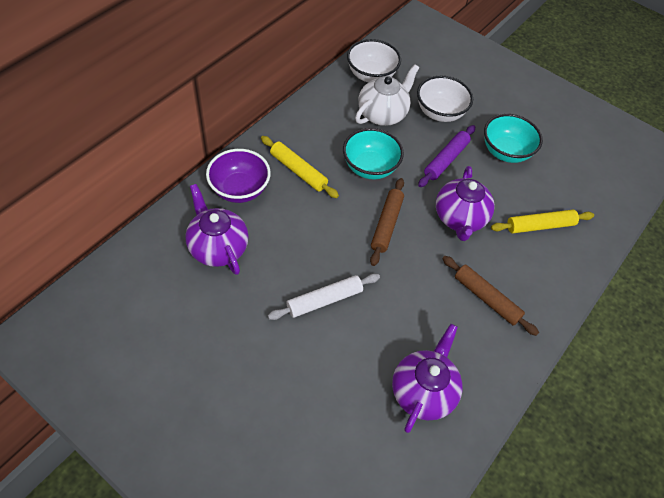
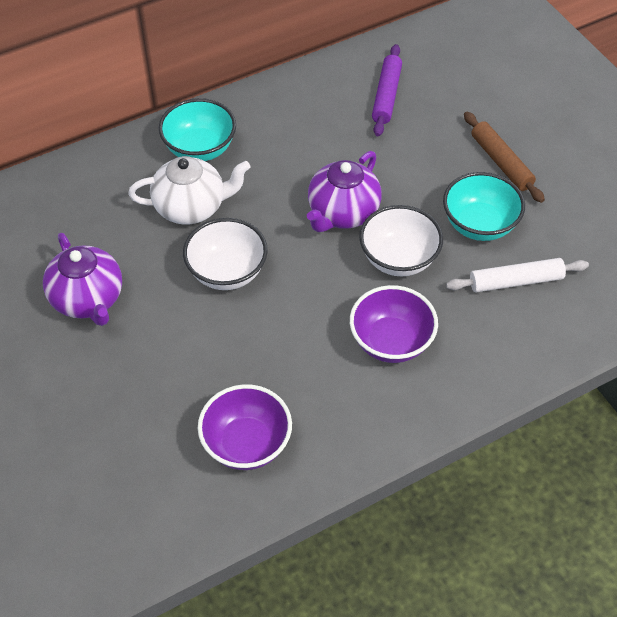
brown rolling pin: 2 -> 1
purple bowl: 1 -> 2
purple teapot: 3 -> 2
yellow rolling pin: 2 -> 0

